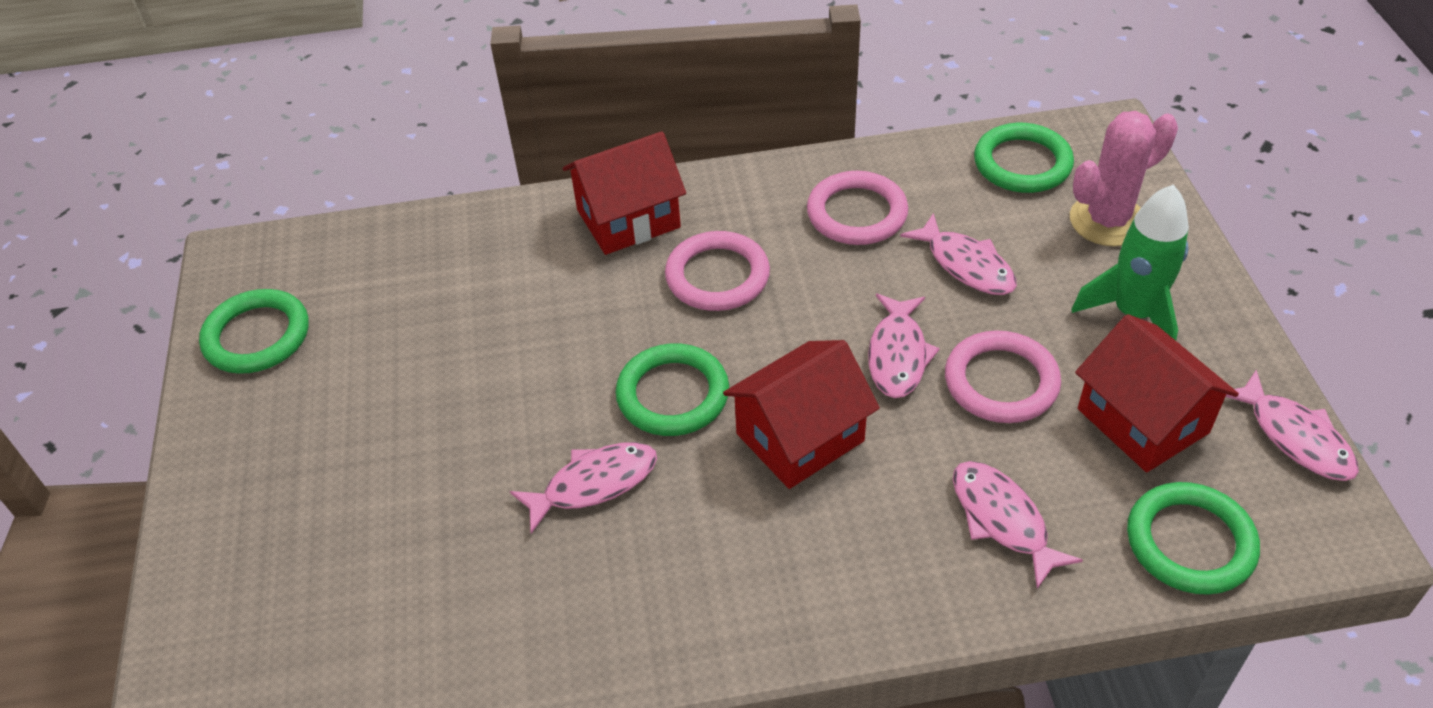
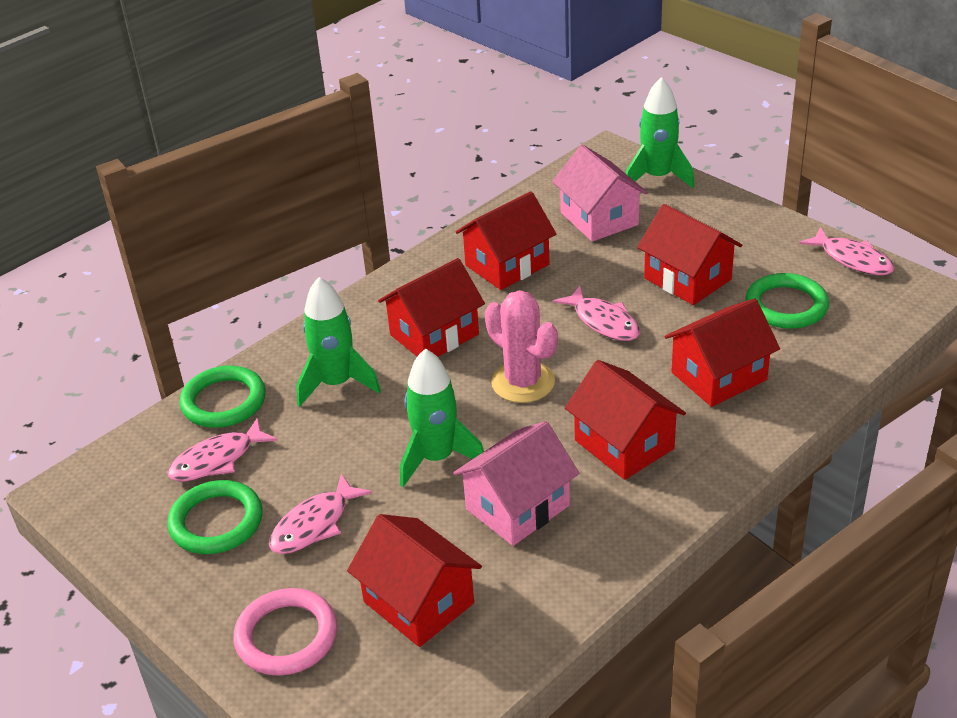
green ring: 4 -> 3
green rocket: 1 -> 3
pink fish: 5 -> 4
pink house: 0 -> 2
pink ring: 3 -> 1
red house: 3 -> 6

